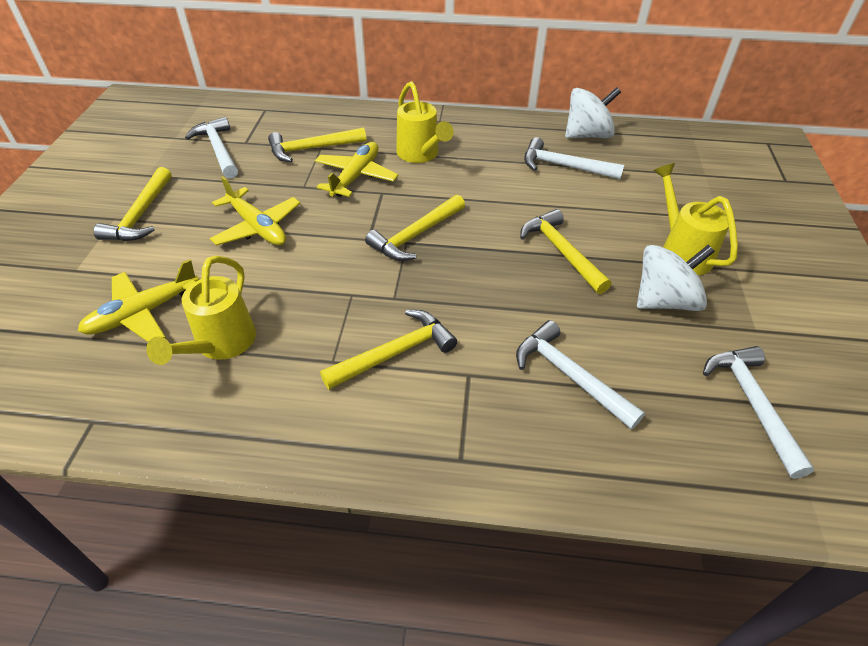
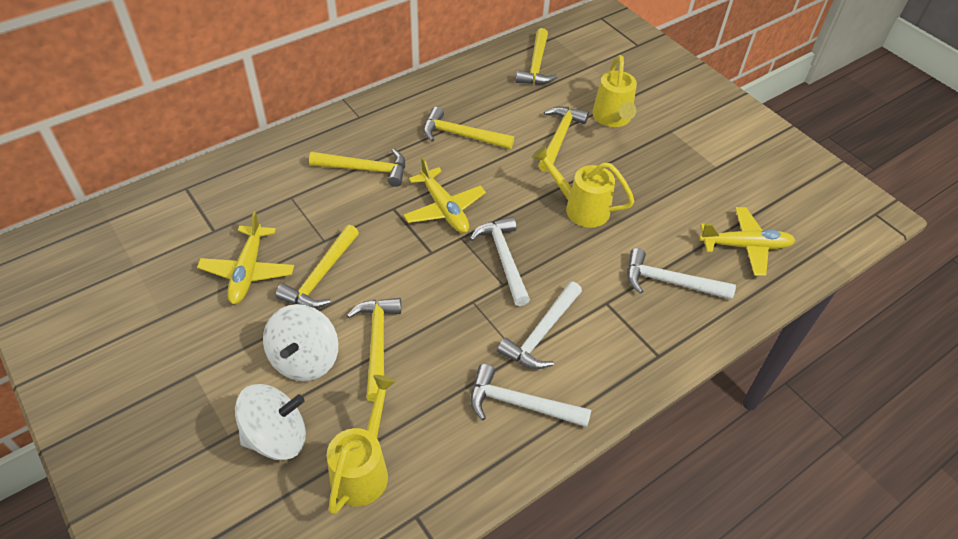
yellow hammer: 5 -> 6

